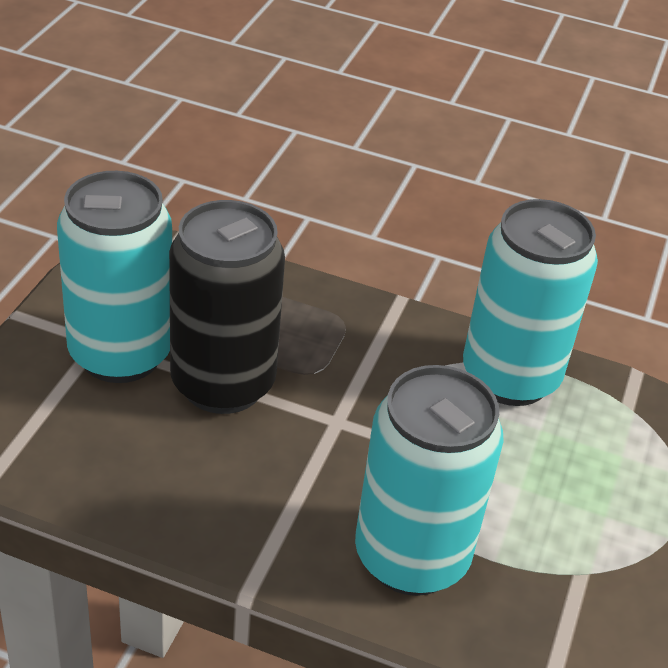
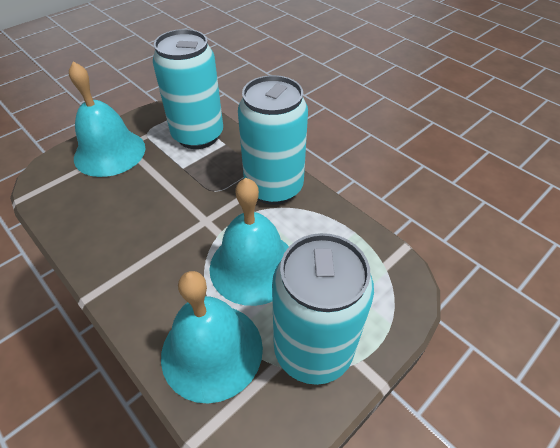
black can: 1 -> 0
turquoise bell: 0 -> 3

